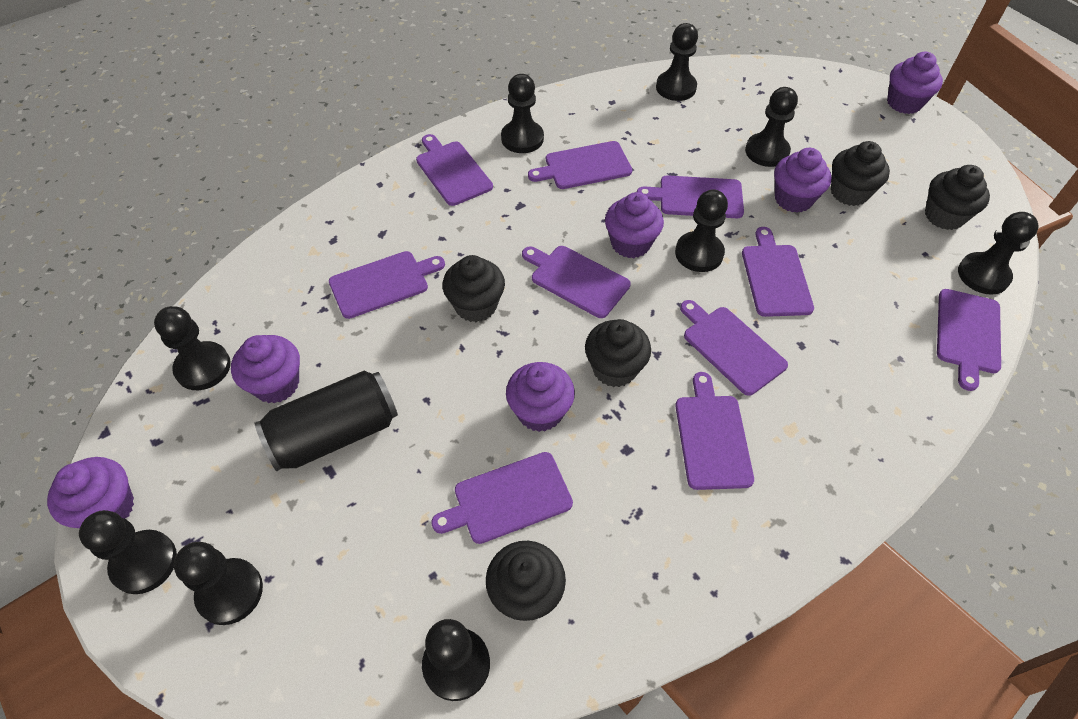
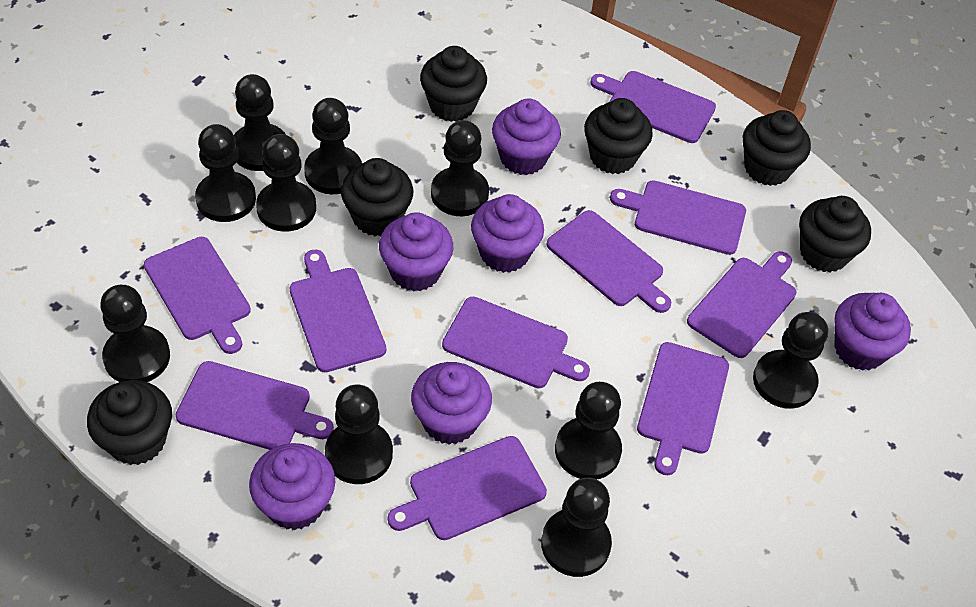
black can: 1 -> 0
black cupcake: 5 -> 6
black pawn: 9 -> 10

